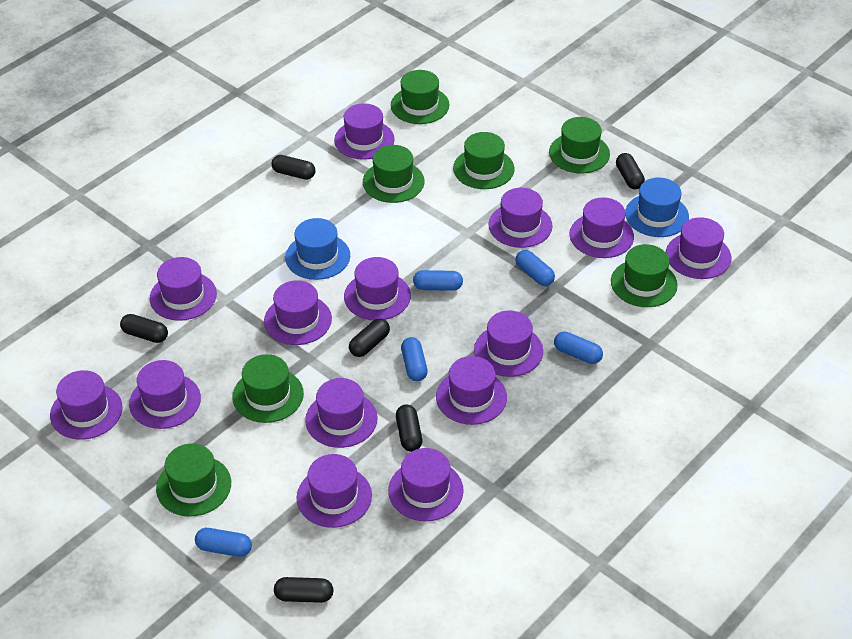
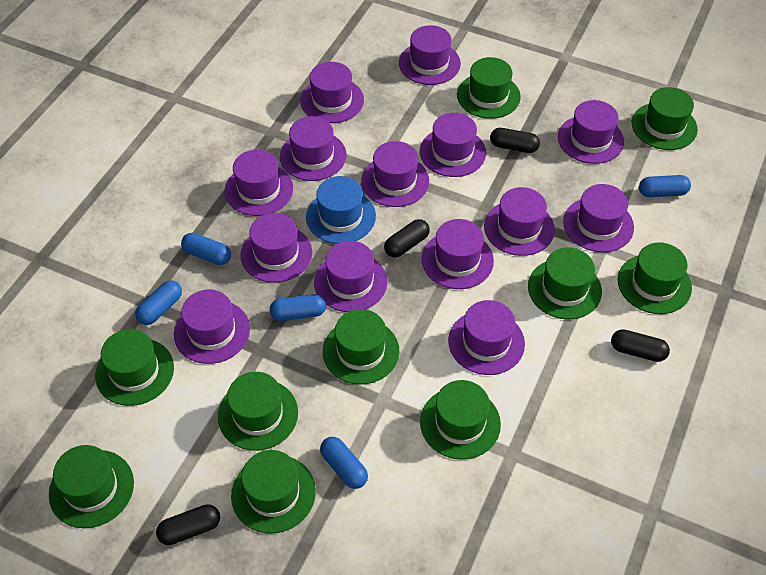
black capsule: 6 -> 4
blue hat: 2 -> 1
green hat: 7 -> 10

